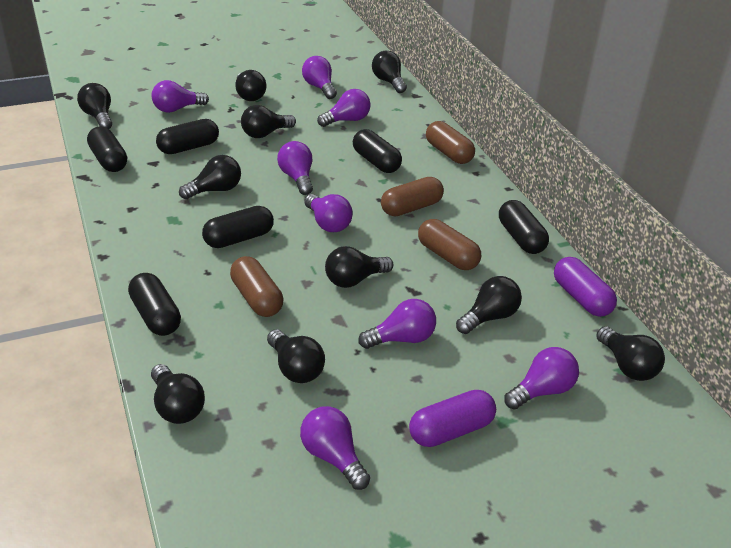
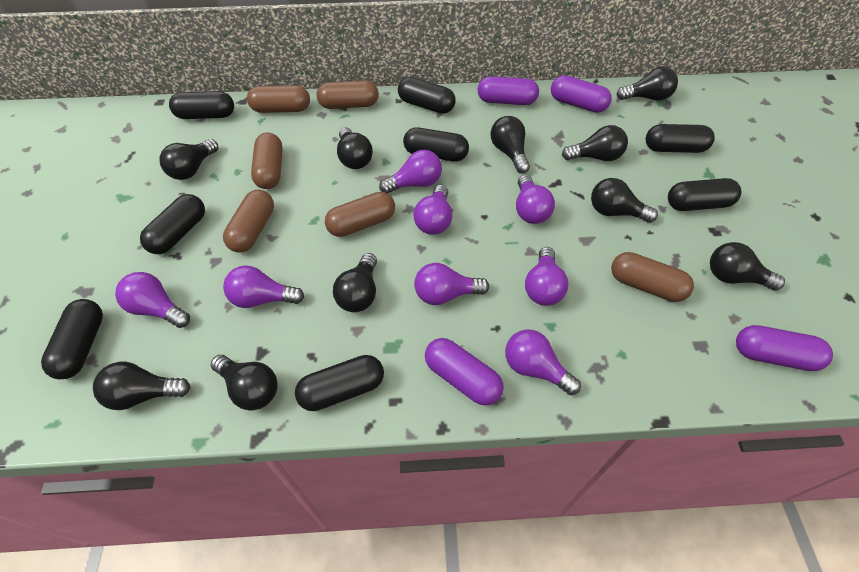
black capsule: 6 -> 8
brown capsule: 4 -> 6
purple capsule: 2 -> 4

